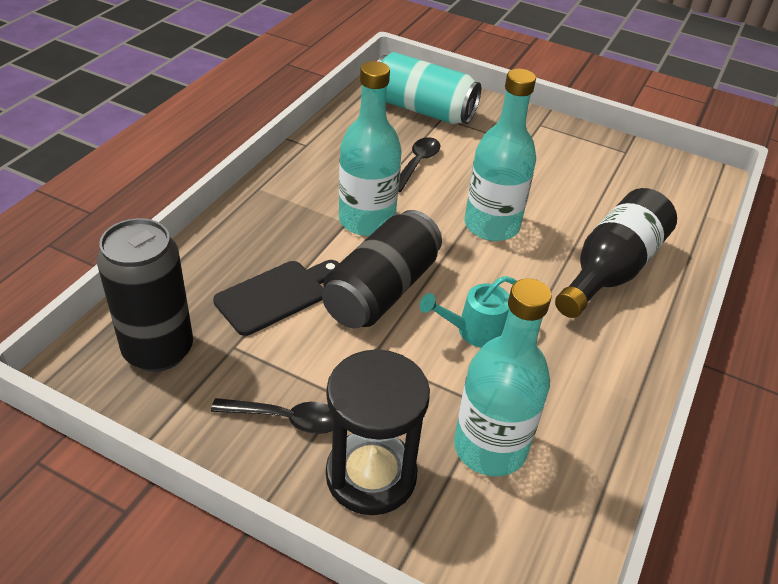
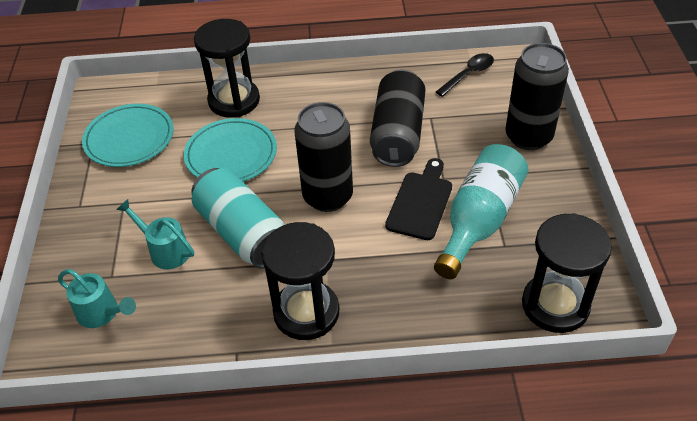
black bottle: 1 -> 0
black can: 2 -> 3
black hourglass: 1 -> 3
black spoon: 2 -> 1
turquoise bottle: 3 -> 1
turquoise plate: 0 -> 2
turquoise watering can: 1 -> 2

